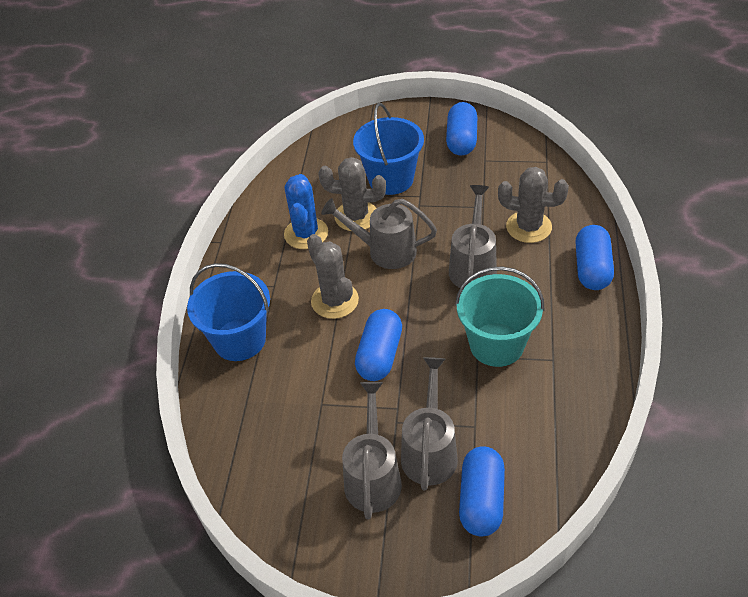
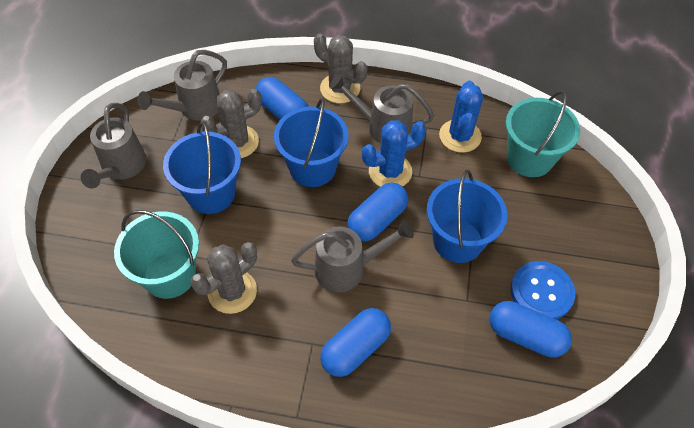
blue bucket: 2 -> 3
blue button: 0 -> 1
blue cactus: 1 -> 2
turquoise bucket: 1 -> 2

